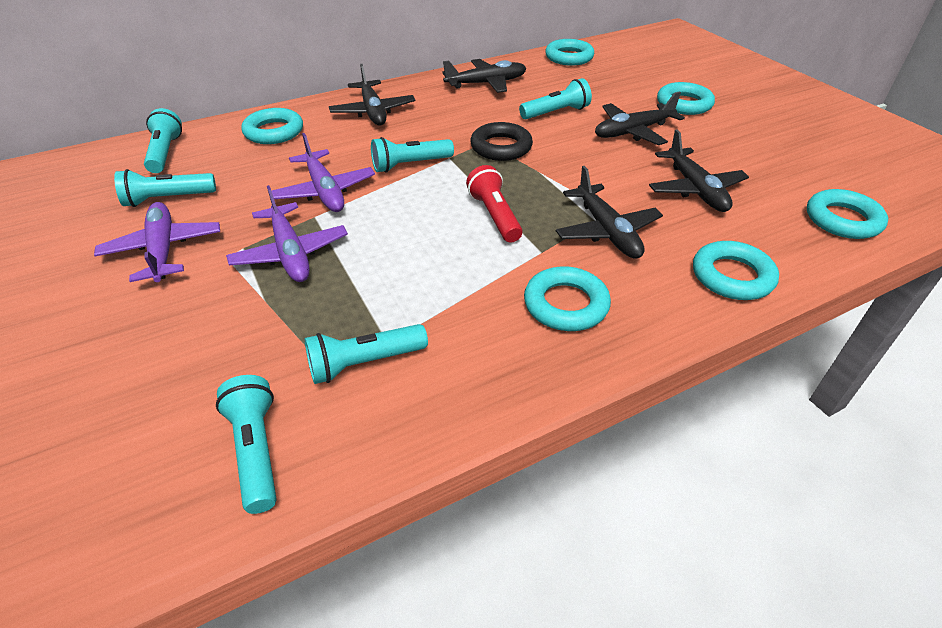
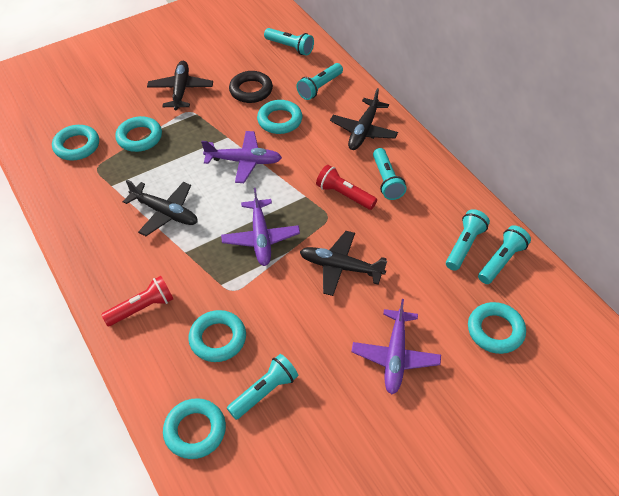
black plane: 5 -> 4
red flashlight: 1 -> 2

